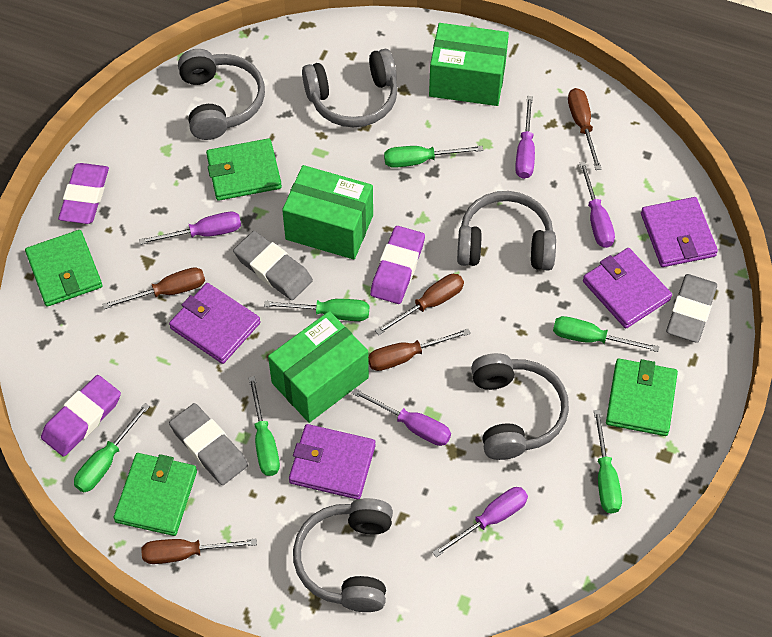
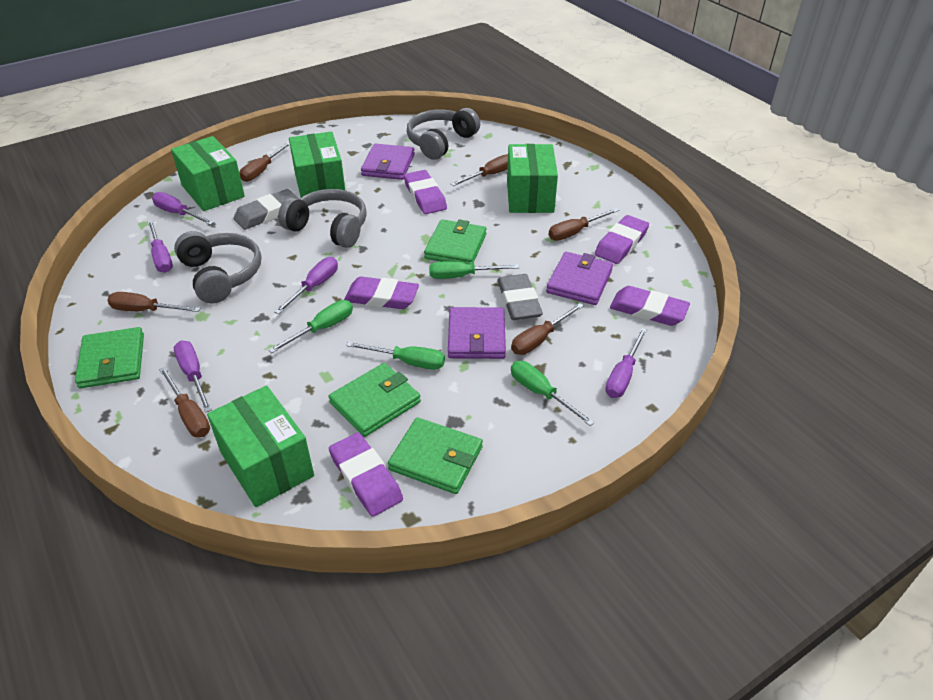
brown screwdriver: 5 -> 6
green box: 3 -> 4
green screwdriver: 6 -> 4
grey eraser: 3 -> 2
grey headphones: 5 -> 3
purple eraser: 3 -> 5
purple wallet: 4 -> 3

